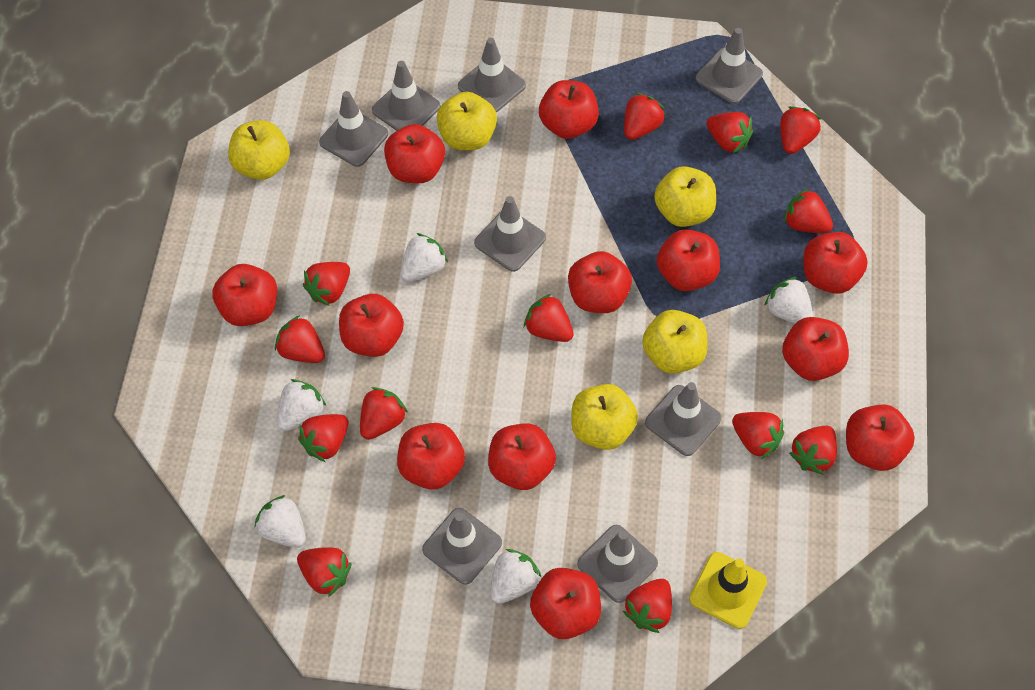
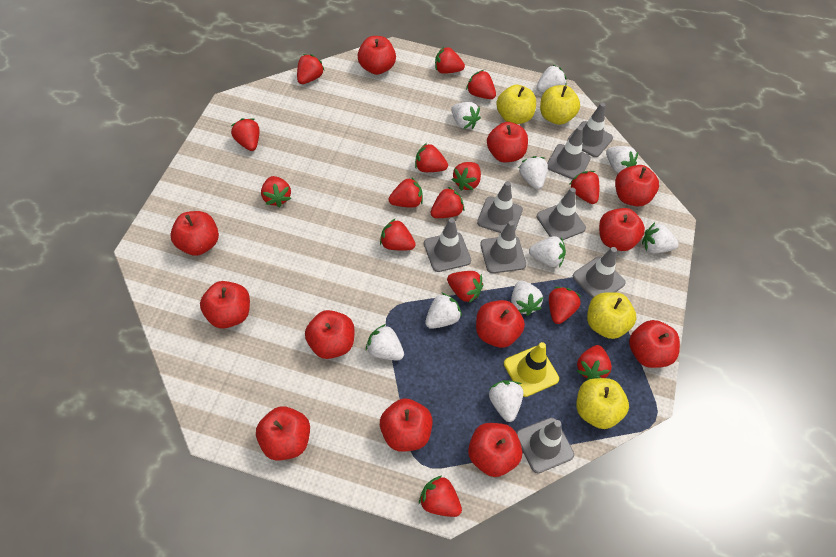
red strawberry: 13 -> 15
white strawberry: 5 -> 10
yellow apple: 5 -> 4

